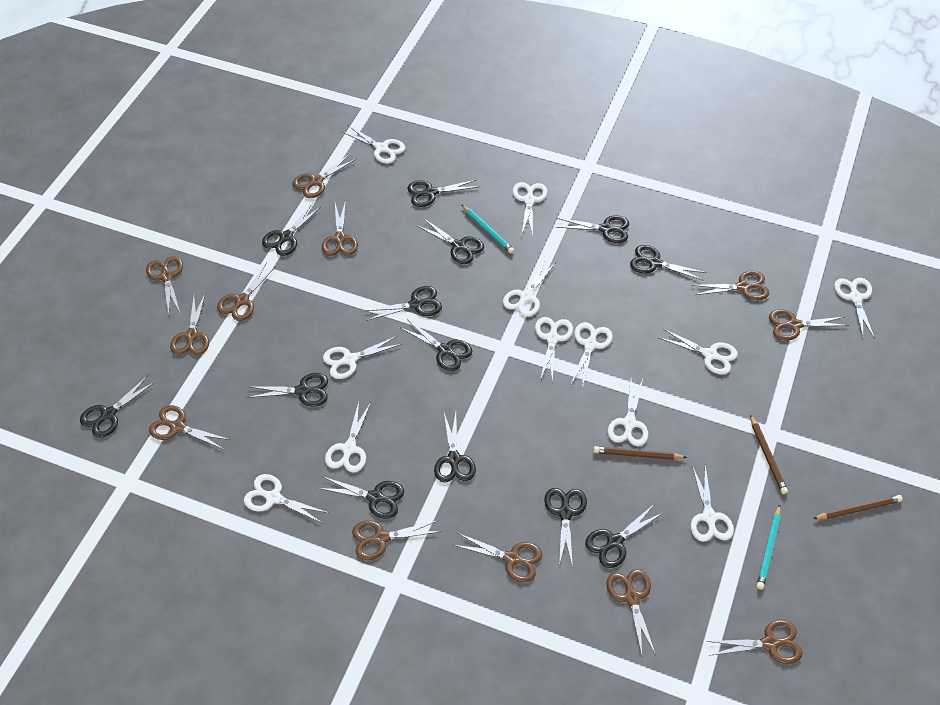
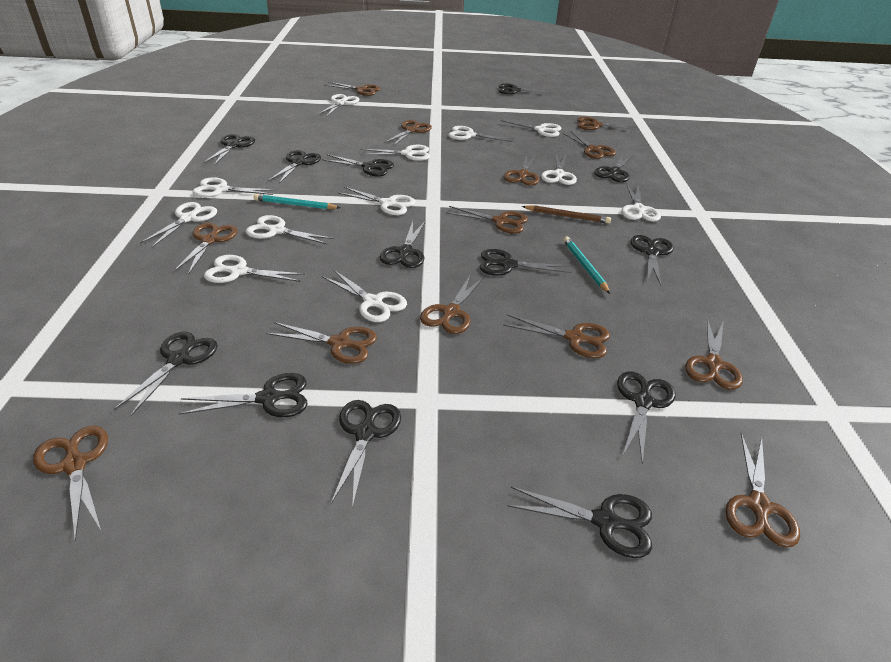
brown pencil: 3 -> 1
brown scissors: 12 -> 13

